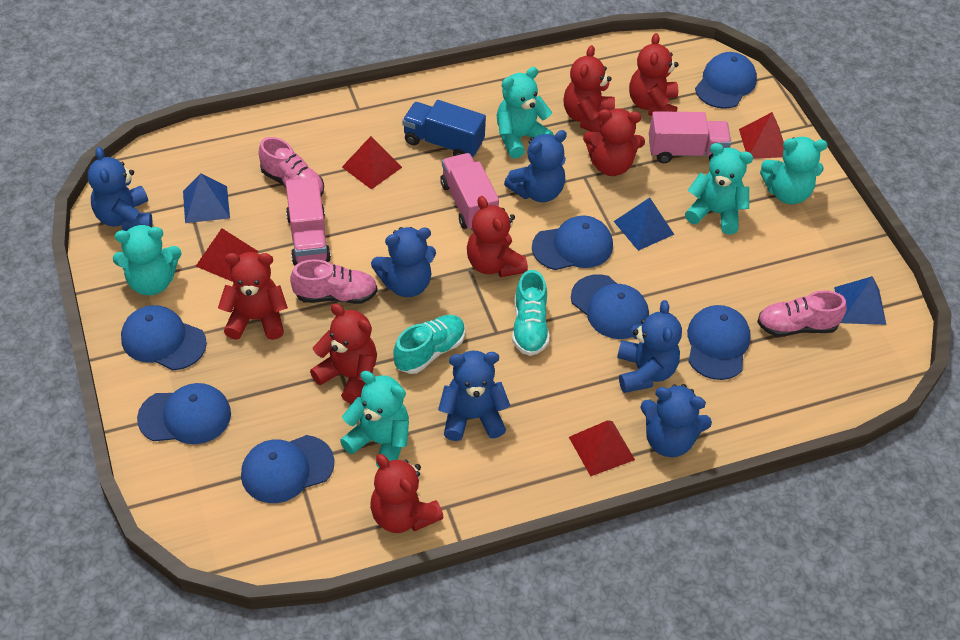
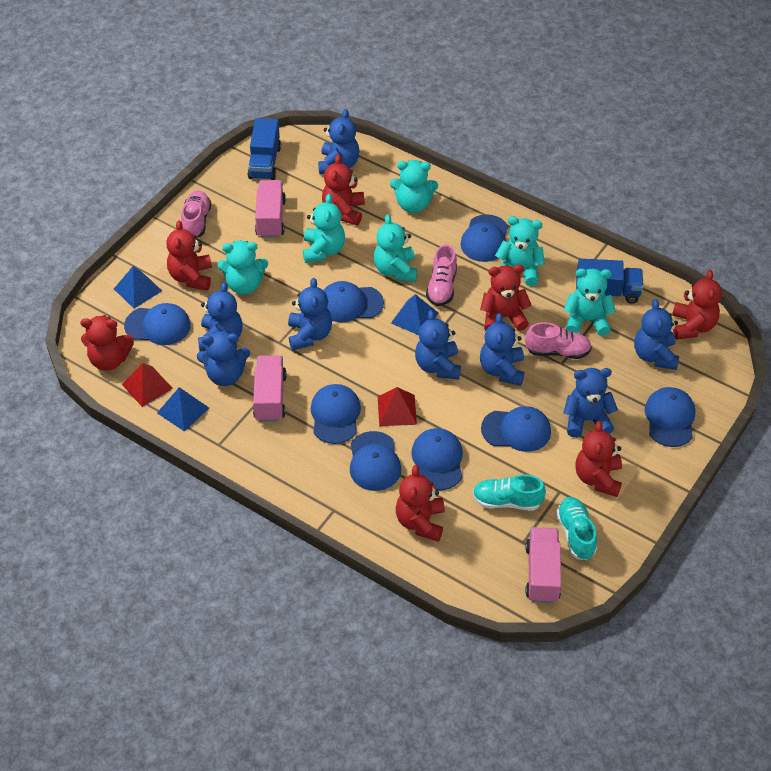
blue cap: 7 -> 8
blue teddy bear: 6 -> 8
blue truck: 1 -> 2
red pyramid: 4 -> 2
turquoise teddy bear: 5 -> 6

